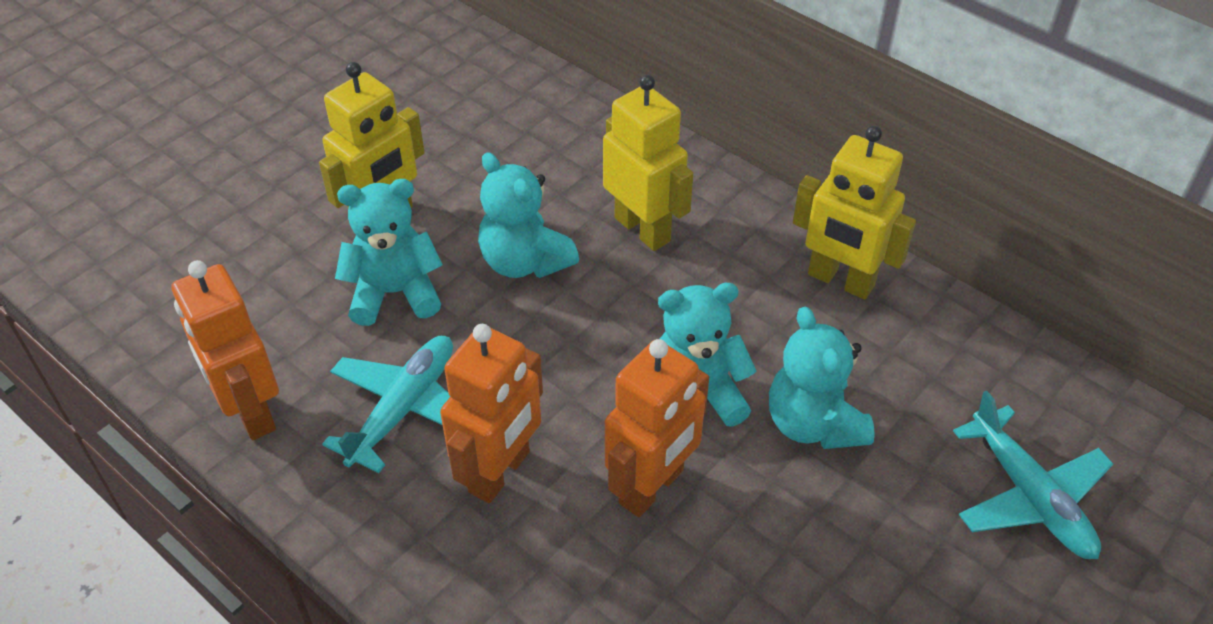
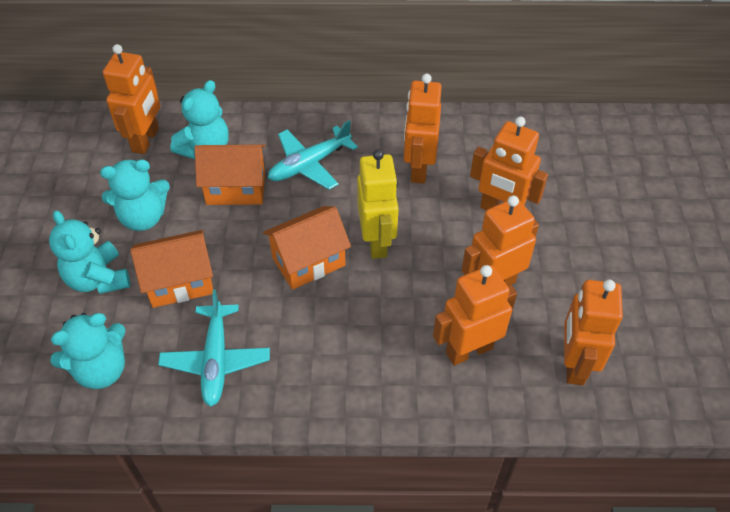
orange house: 0 -> 3
orange robot: 3 -> 6
yellow robot: 3 -> 1

